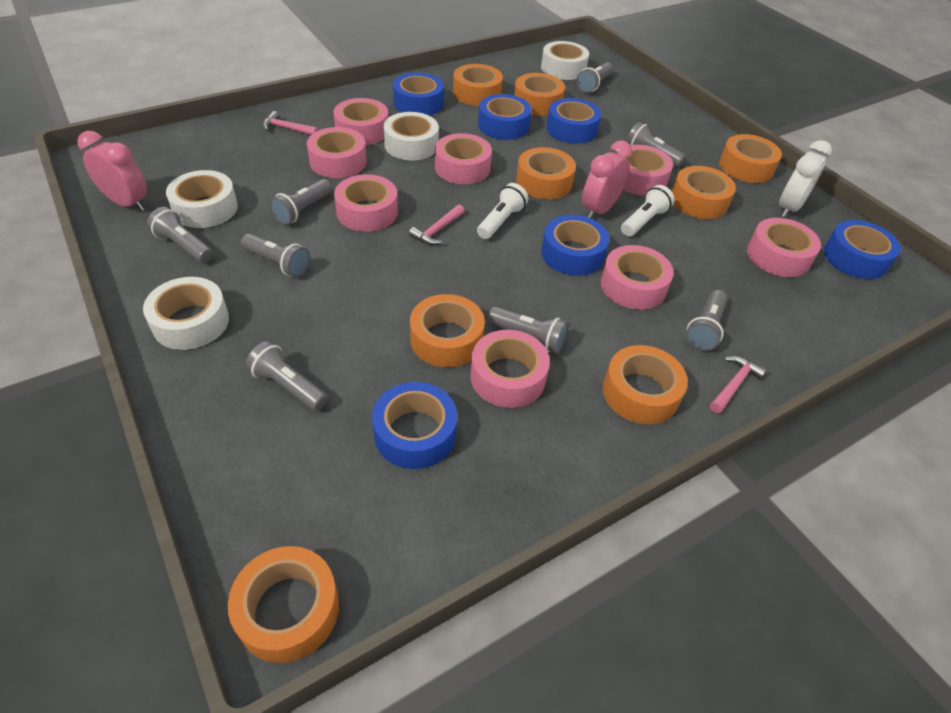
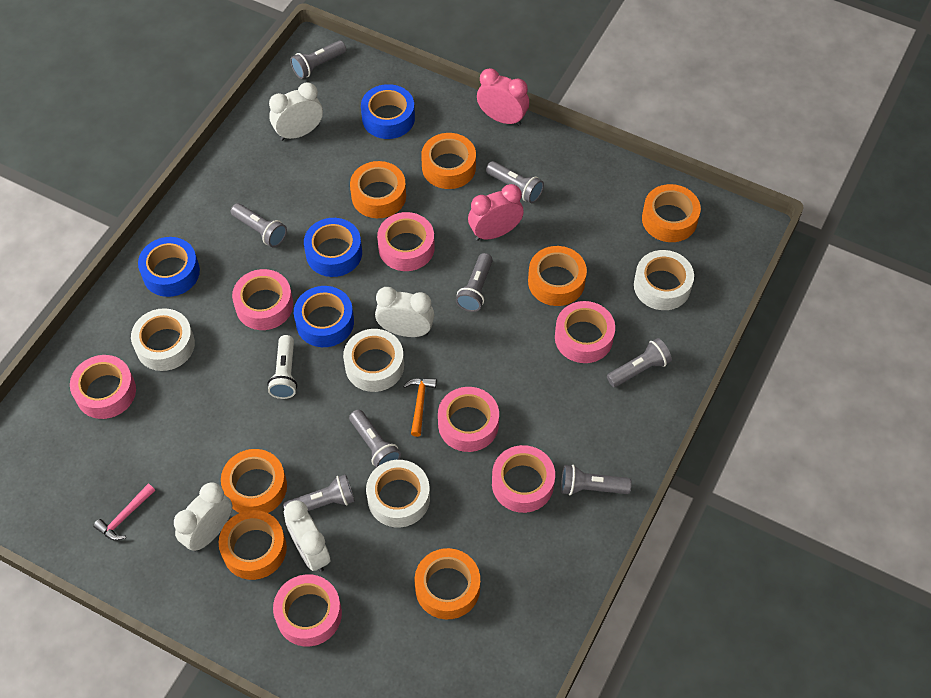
blue tape: 6 -> 4
orange hammer: 0 -> 1
orange tape: 8 -> 7
pink hammer: 3 -> 1
pink tape: 8 -> 7
white clock: 1 -> 4
white flashlight: 2 -> 1

